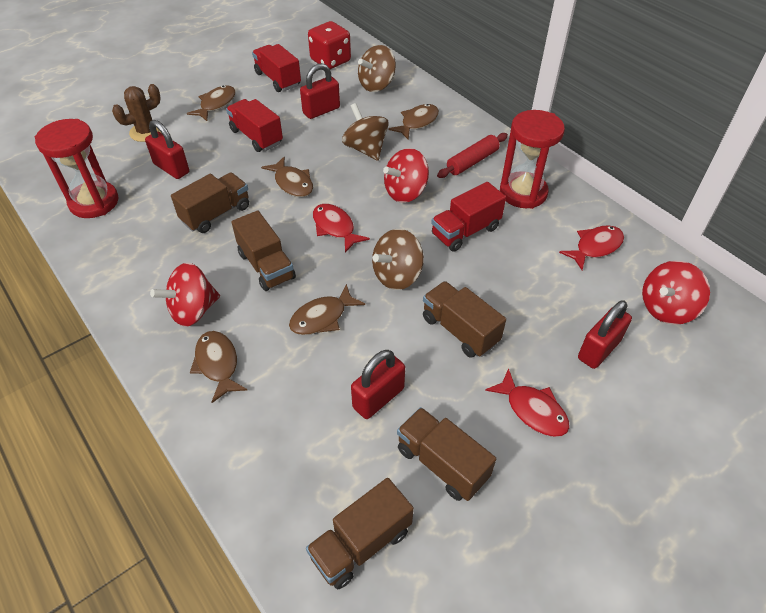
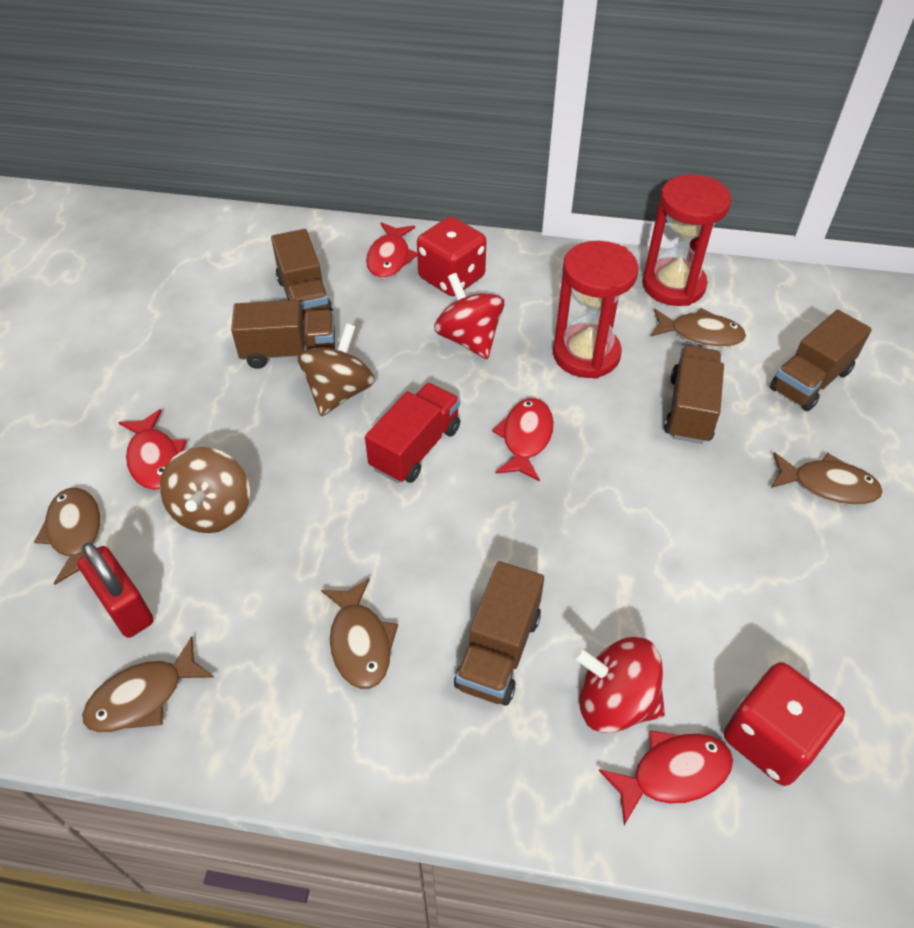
brown cactus: 1 -> 0
brown spinning top: 3 -> 2
red dice: 1 -> 2
red fish: 3 -> 4
red padlock: 4 -> 1
red rolling pin: 1 -> 0
red spinning top: 3 -> 2
red truck: 3 -> 1

